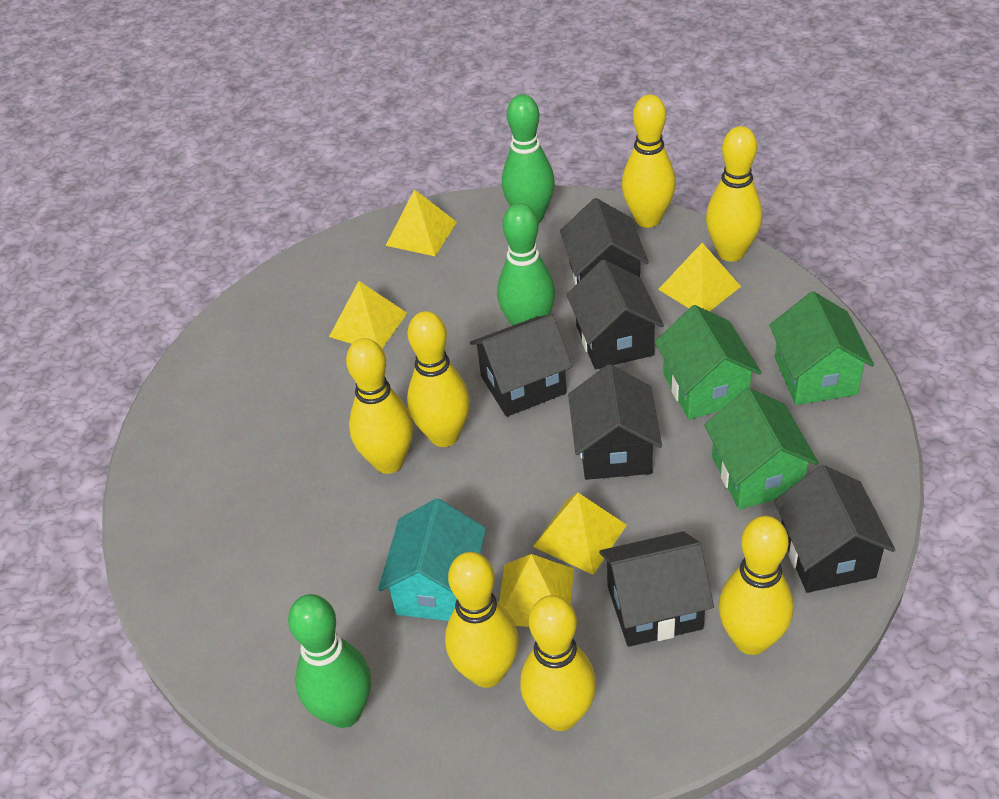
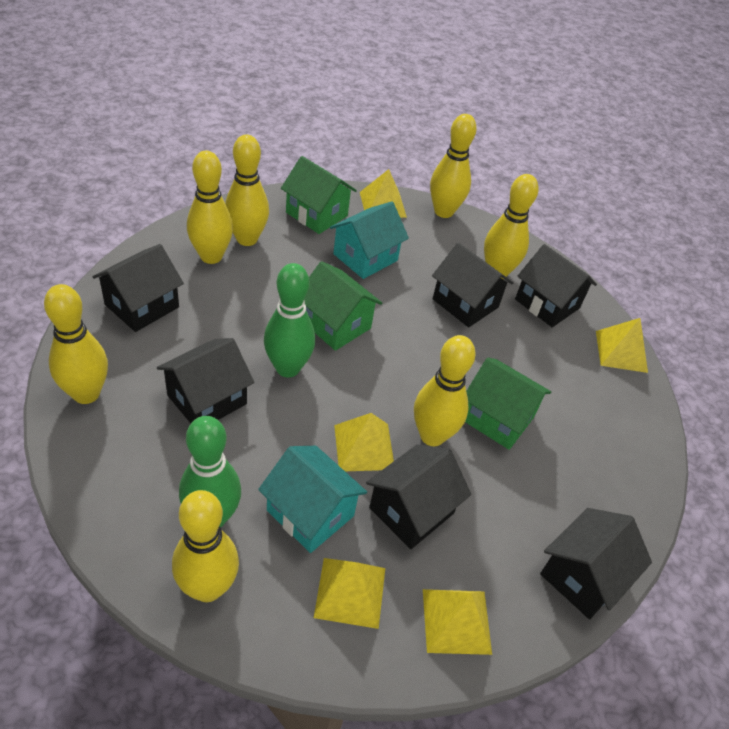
green bowling pin: 3 -> 2
turquoise house: 1 -> 2

